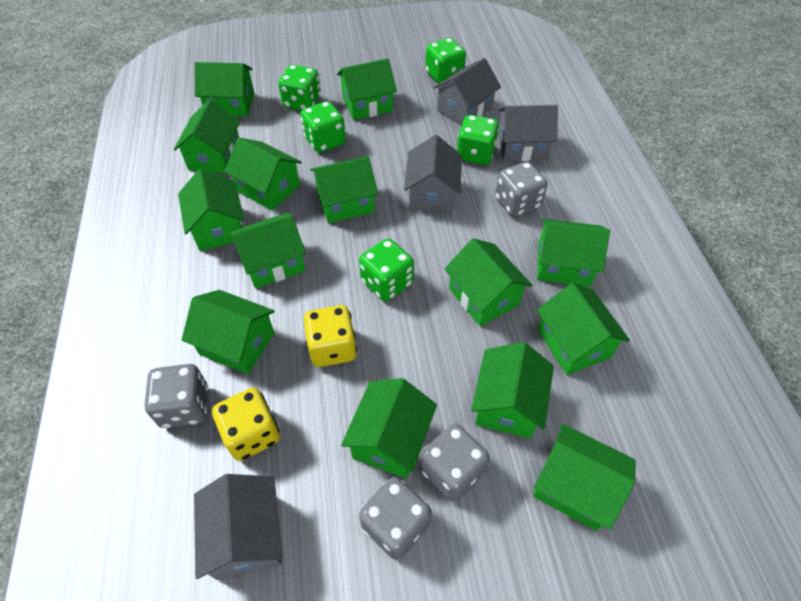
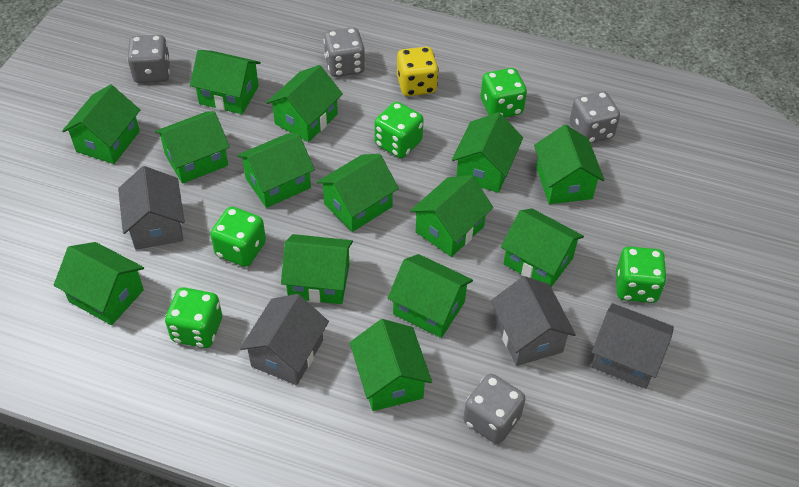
yellow dice: 2 -> 1

